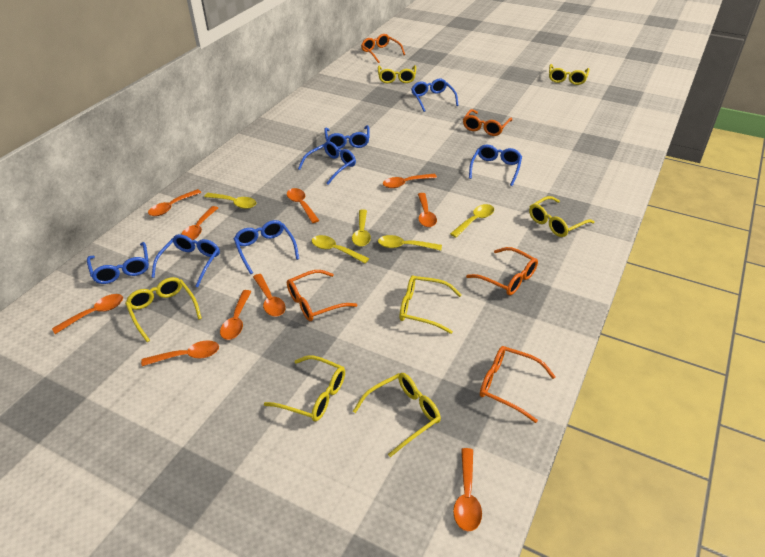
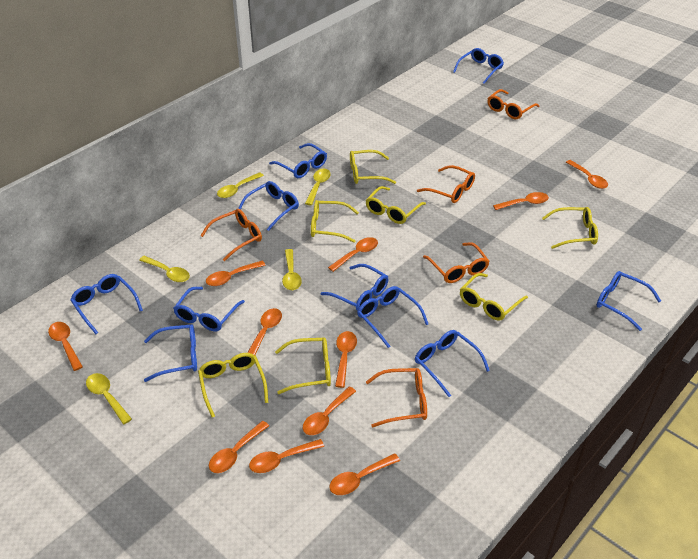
blue glasses: 7 -> 10
orange spoon: 10 -> 11

